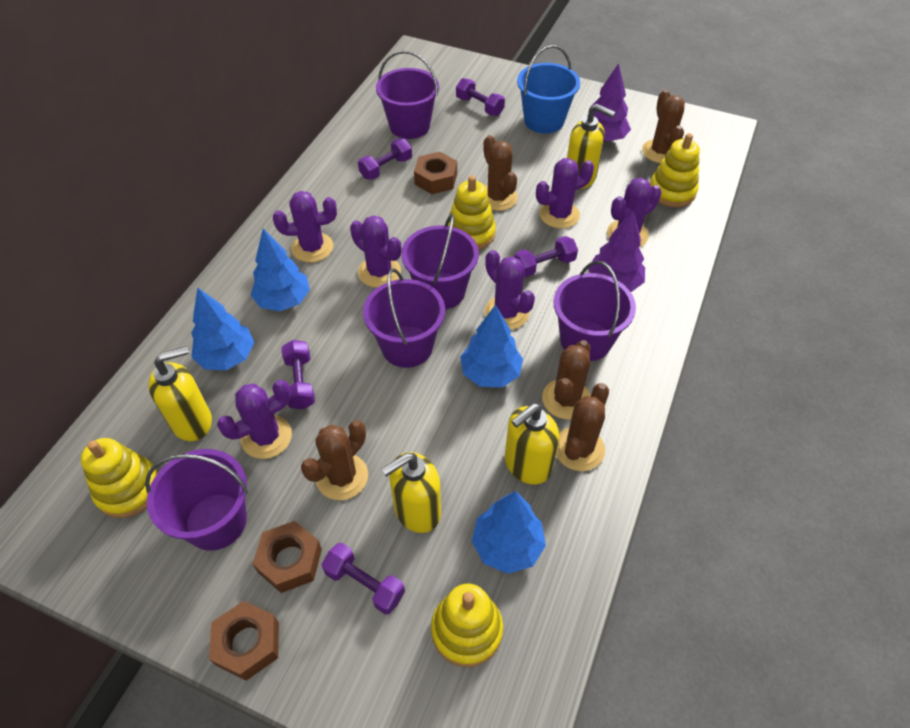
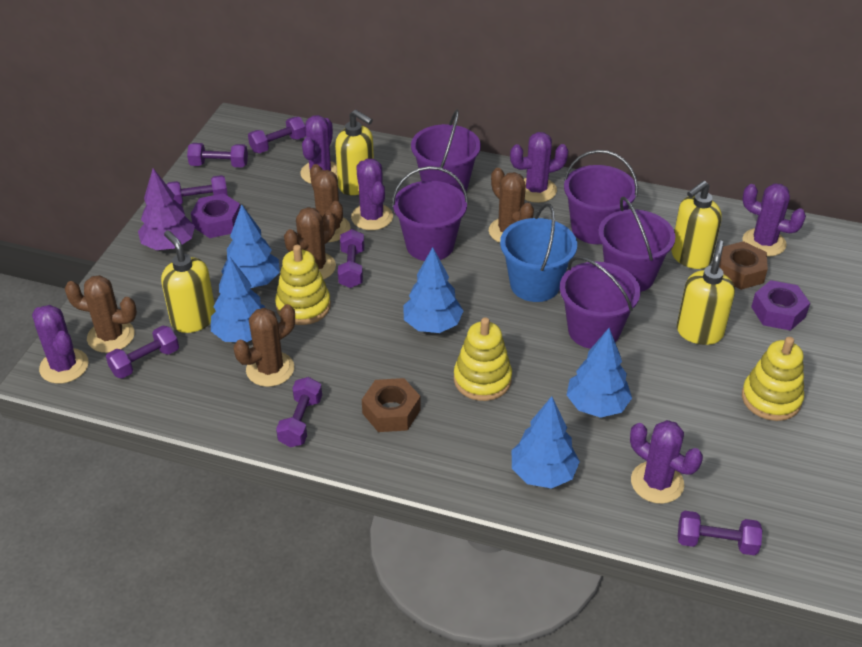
blue tree: 4 -> 5
brown nut: 3 -> 2
purple dumbbell: 5 -> 7
purple nut: 0 -> 2
purple tree: 2 -> 1
yellow stacking toy: 4 -> 3

